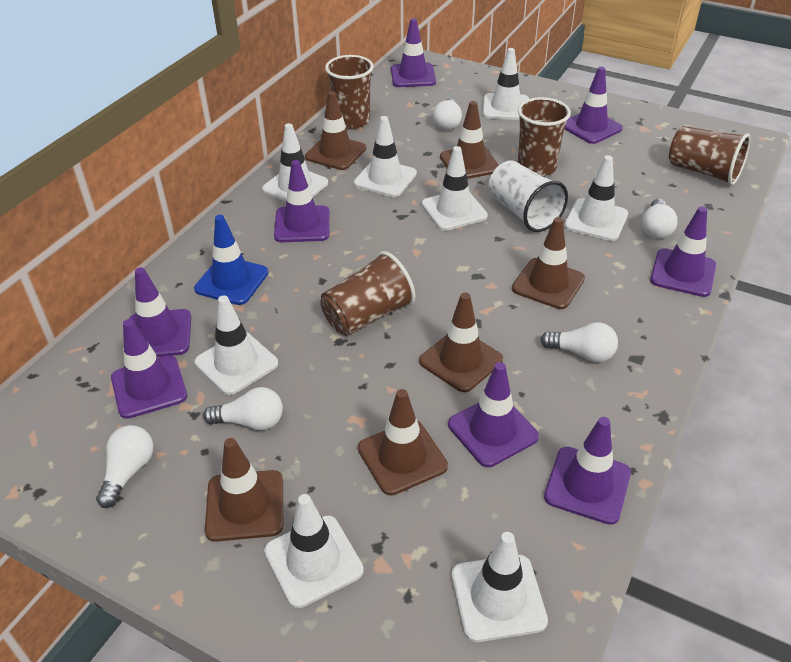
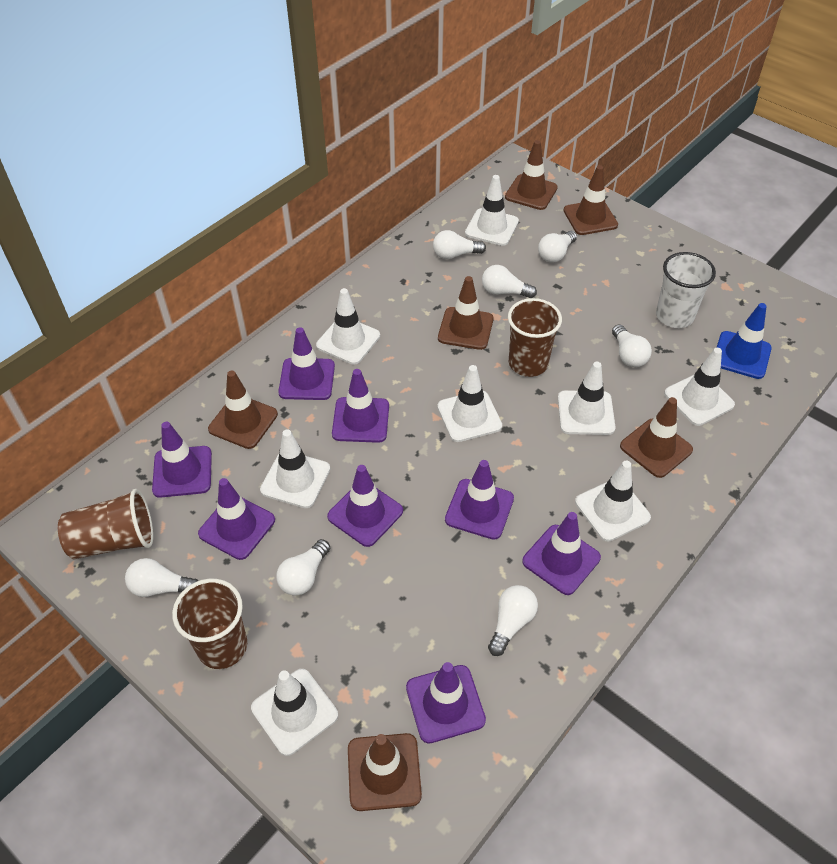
brown cup: 4 -> 3
white light bulb: 5 -> 7

